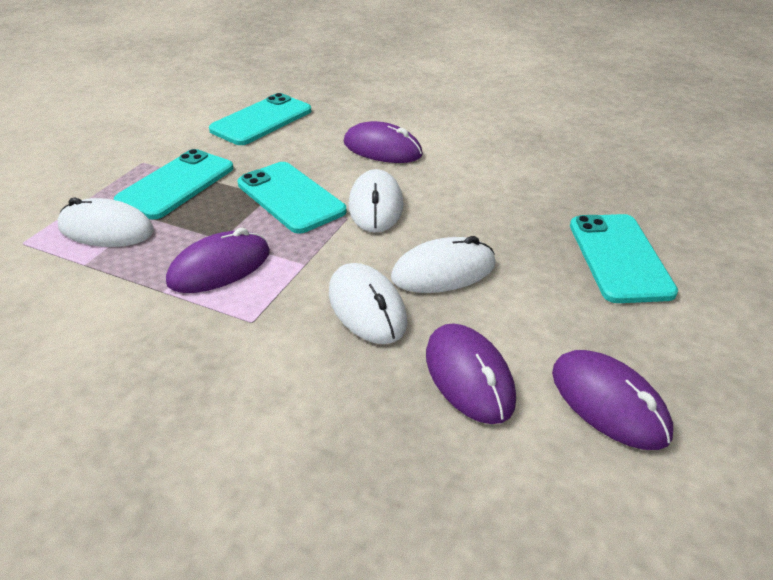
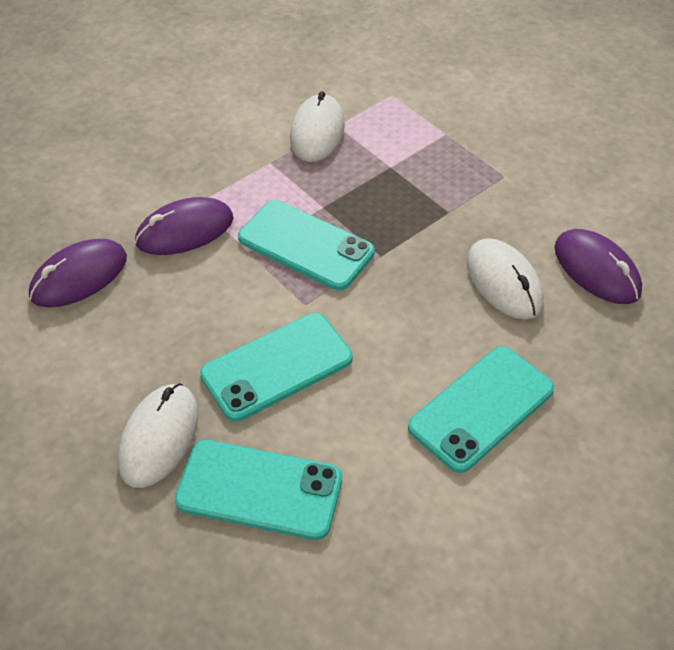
purple mouse: 4 -> 3
white mouse: 4 -> 3

